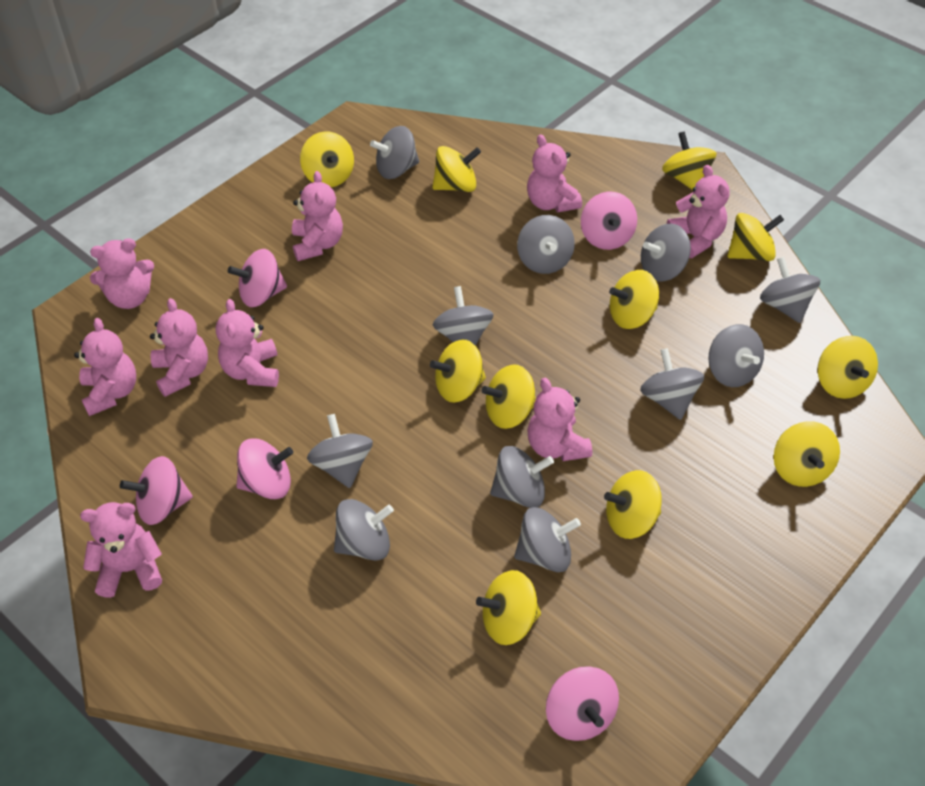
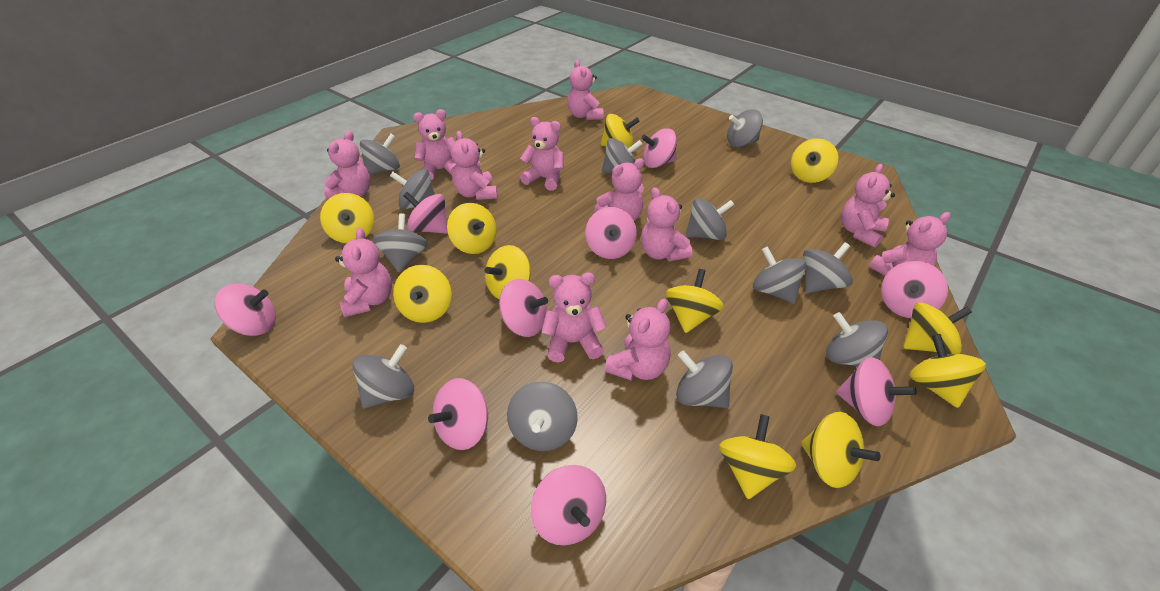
grey spinning top: 11 -> 12
pink spinning top: 5 -> 9
pink teddy bear: 9 -> 12

